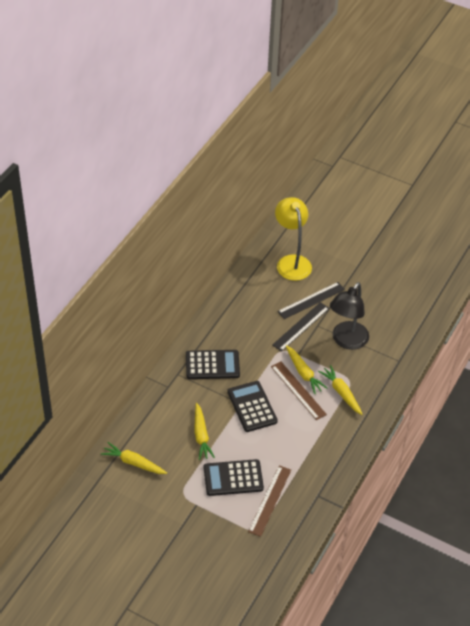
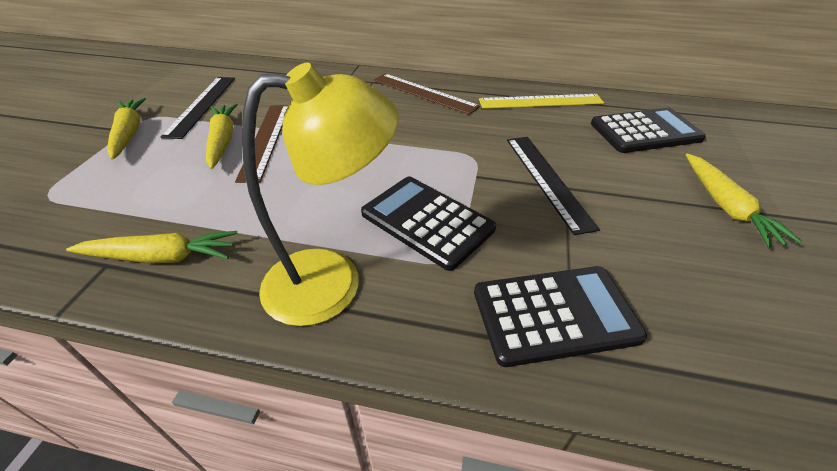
black lamp: 1 -> 0
yellow ruler: 0 -> 1

